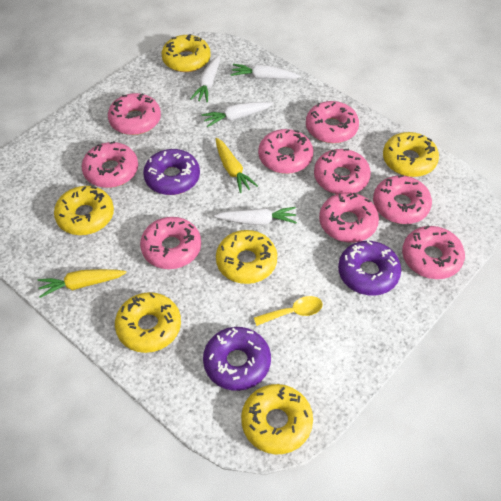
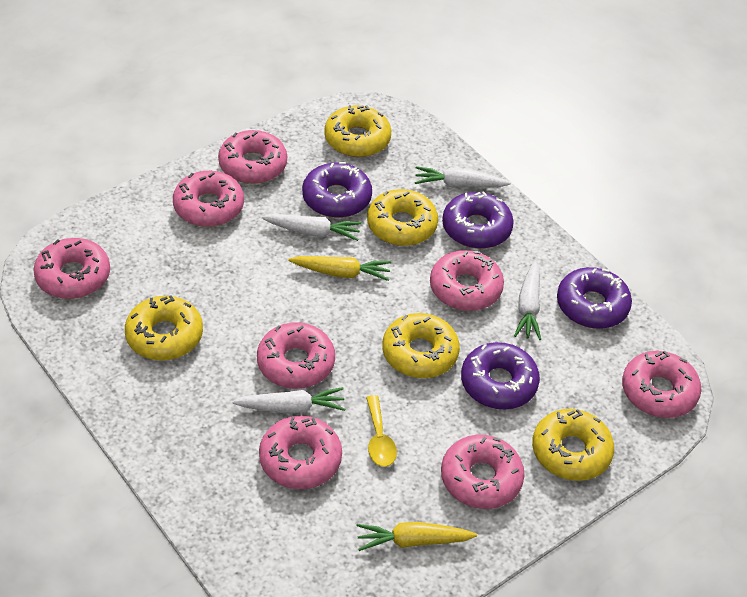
pink donut: 9 -> 8
purple donut: 3 -> 4
yellow donut: 6 -> 5

